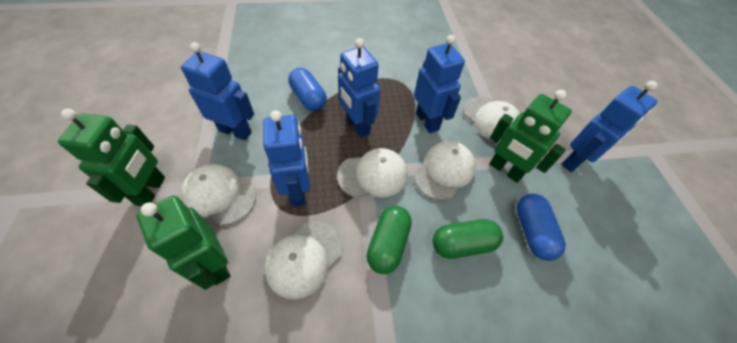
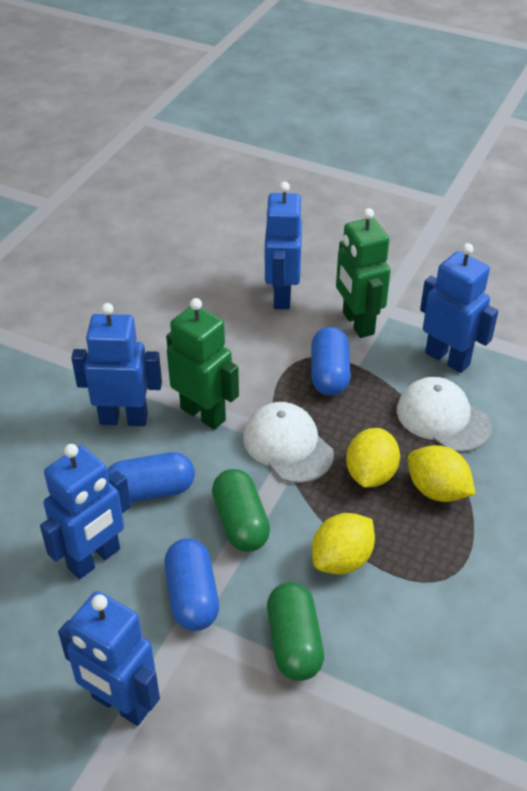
blue capsule: 2 -> 3
green robot: 3 -> 2
white cap: 5 -> 2
yellow lemon: 0 -> 3

